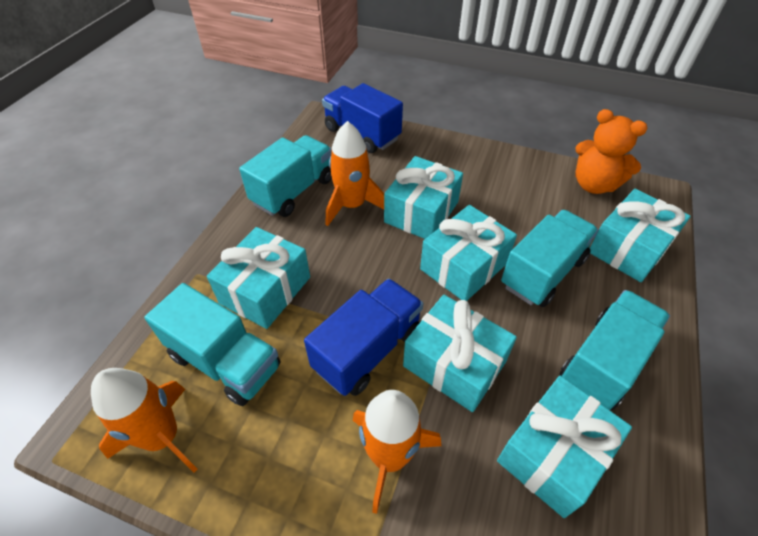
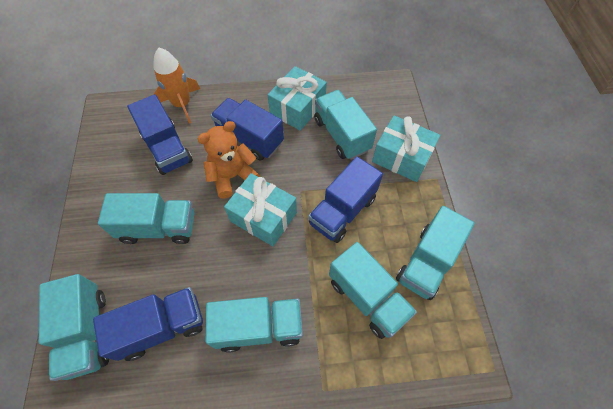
blue truck: 2 -> 4
orange rocket: 3 -> 1
turquoise gift: 6 -> 3
turquoise truck: 4 -> 6

